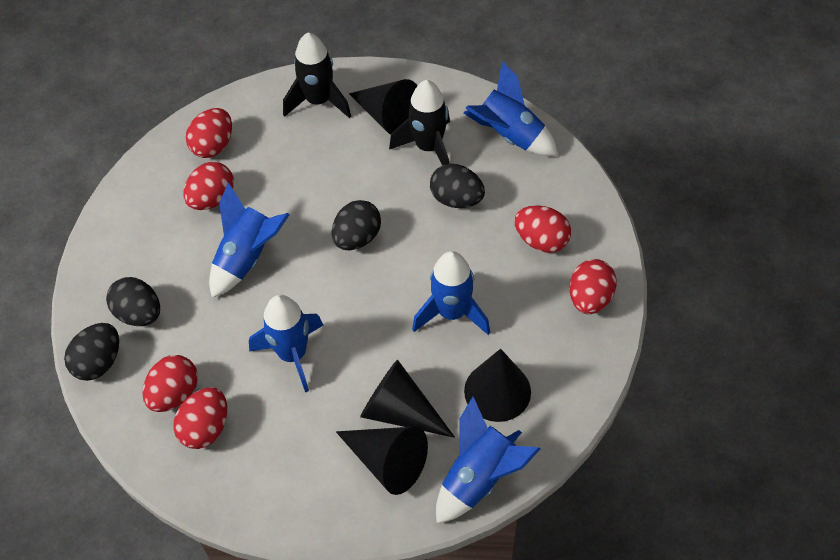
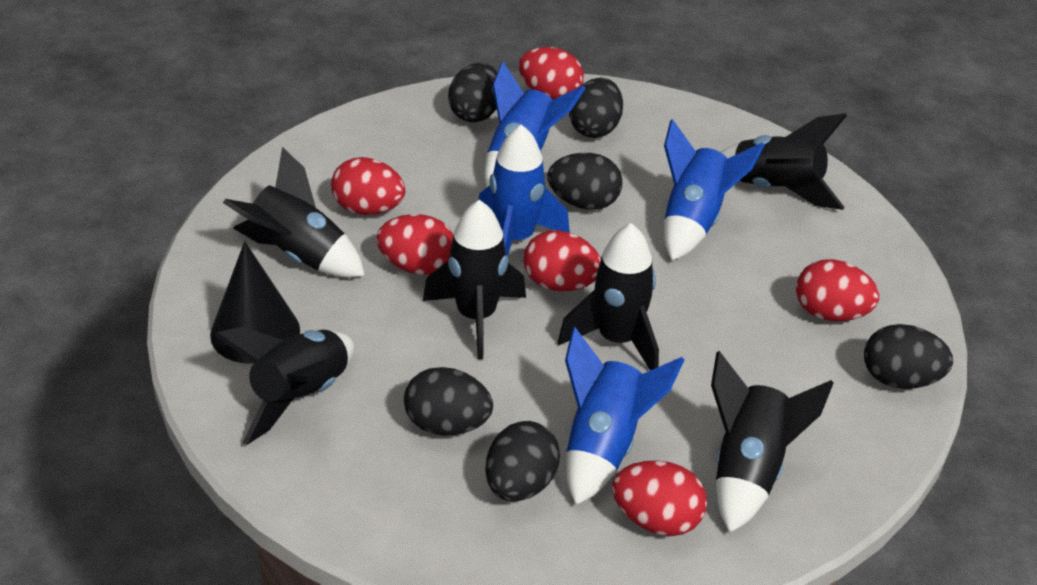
black cone: 4 -> 1
black egg: 4 -> 6
black rocket: 2 -> 6
blue rocket: 5 -> 4

